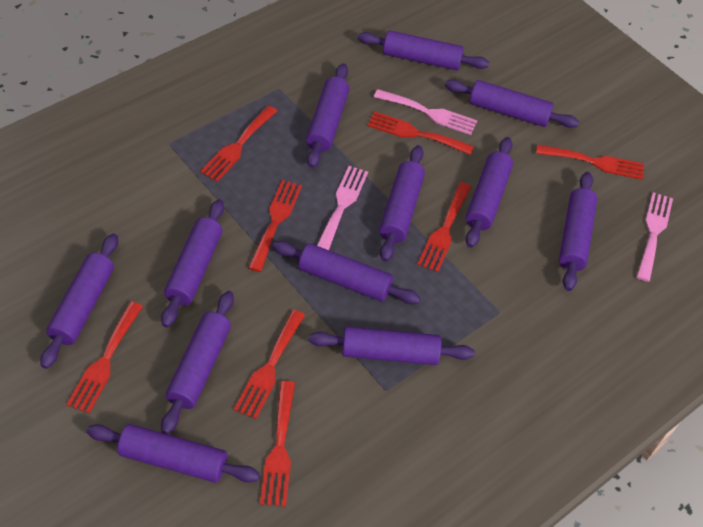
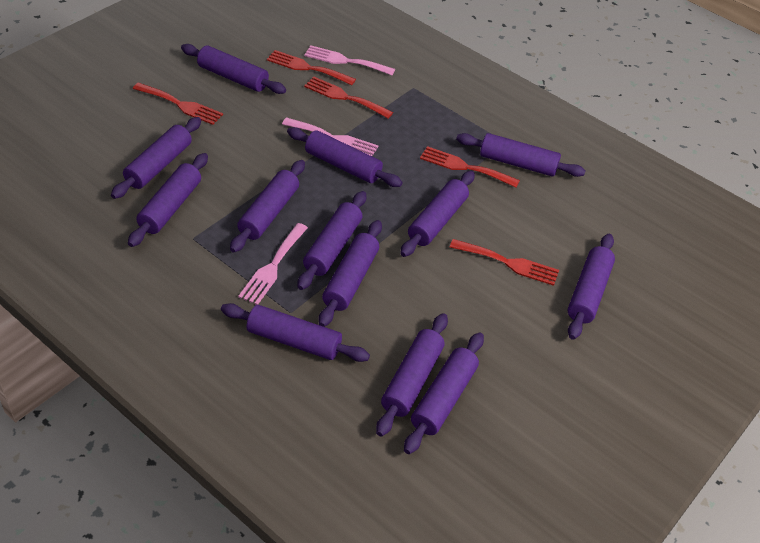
purple rolling pin: 12 -> 13
red fork: 8 -> 5

